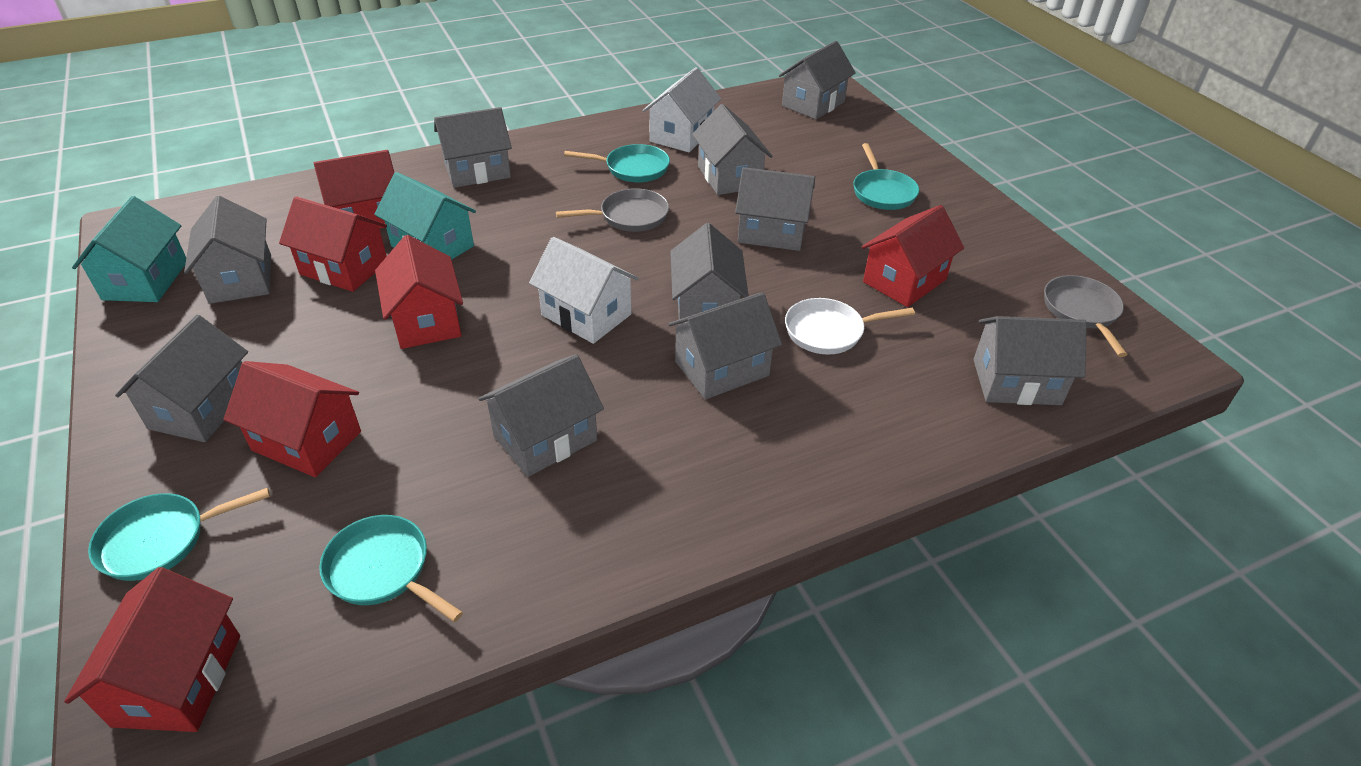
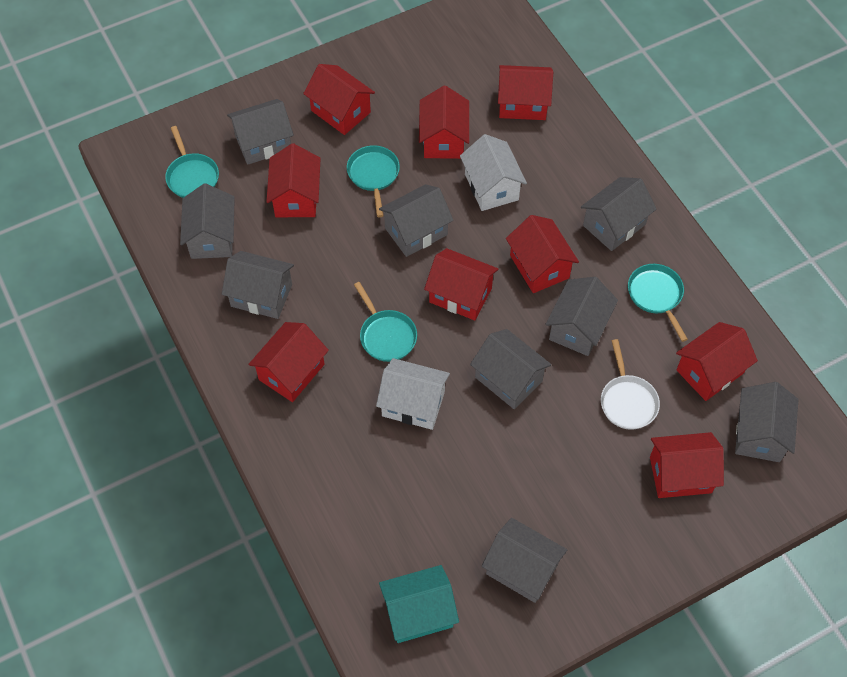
grey house: 10 -> 9
grey pan: 2 -> 0
red house: 6 -> 9
turquoise house: 2 -> 1

